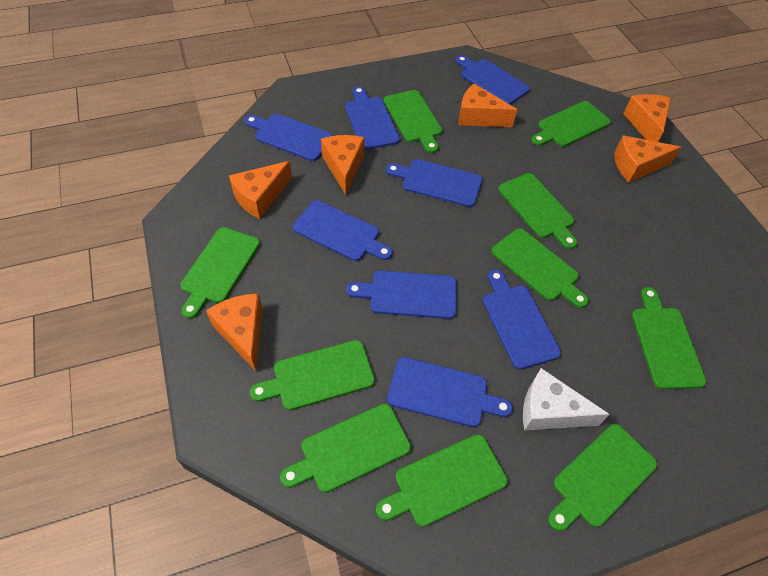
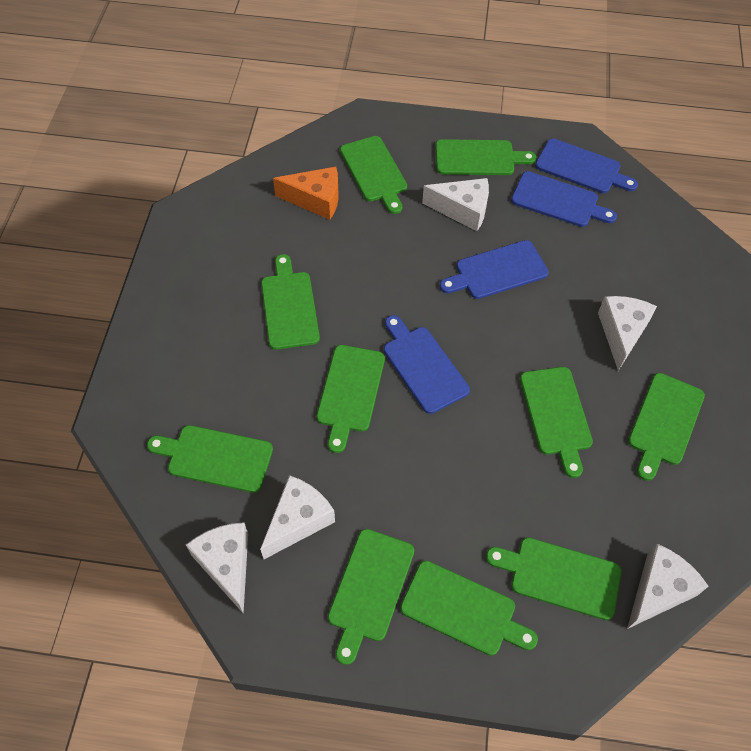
blue cutting board: 8 -> 4
orange cheese: 6 -> 1
white cheese: 1 -> 5

